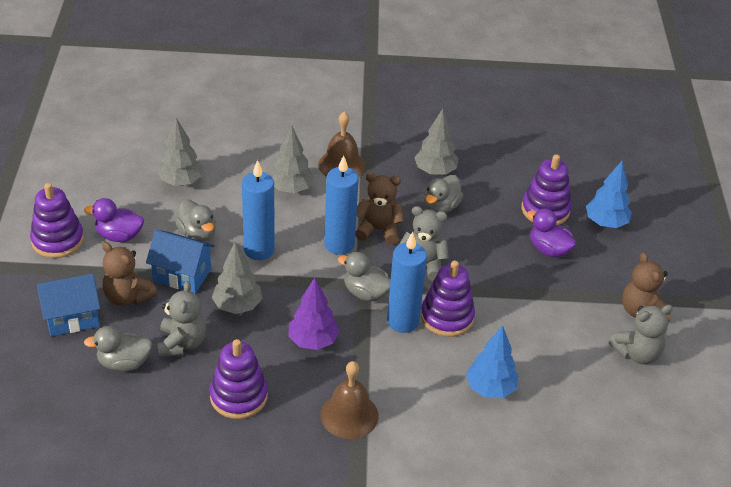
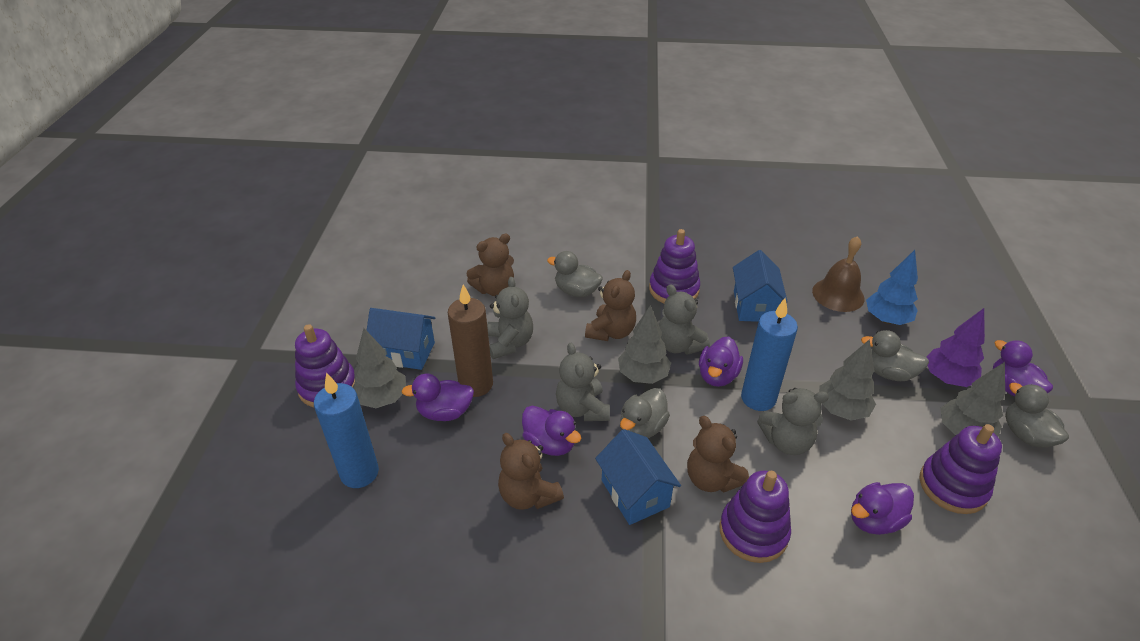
blue candle: 3 -> 2
blue house: 2 -> 3
blue tree: 2 -> 1
brown bell: 2 -> 1
brown candle: 0 -> 1
brown teddy bear: 3 -> 4
grey teddy bear: 3 -> 4
purple duck: 2 -> 5

